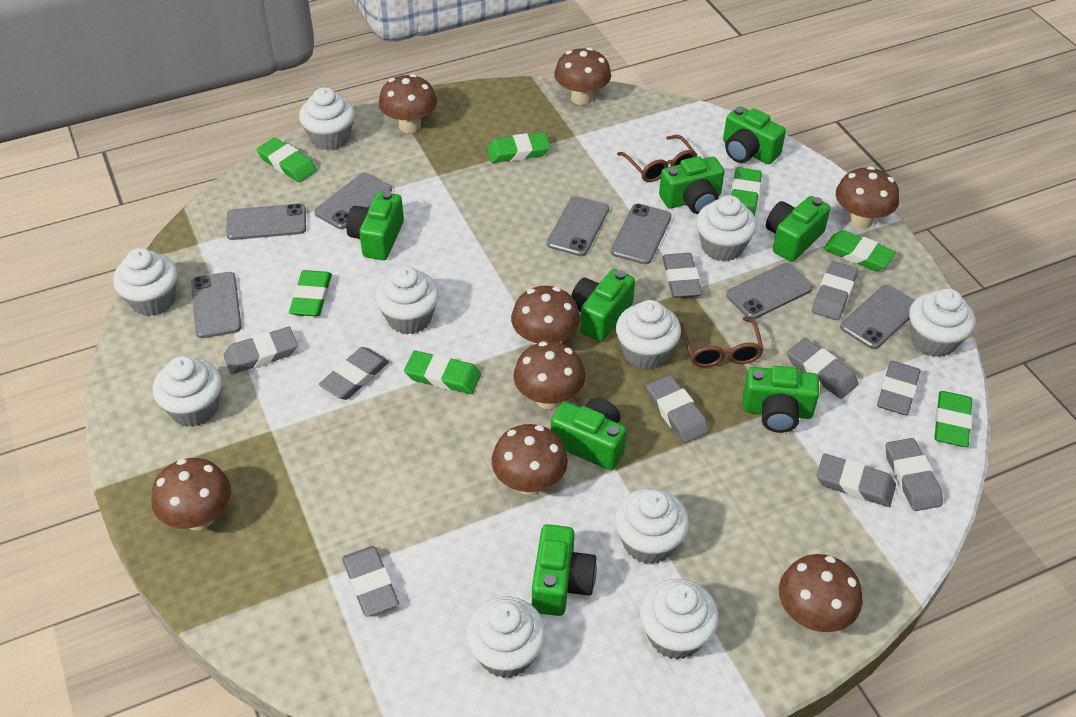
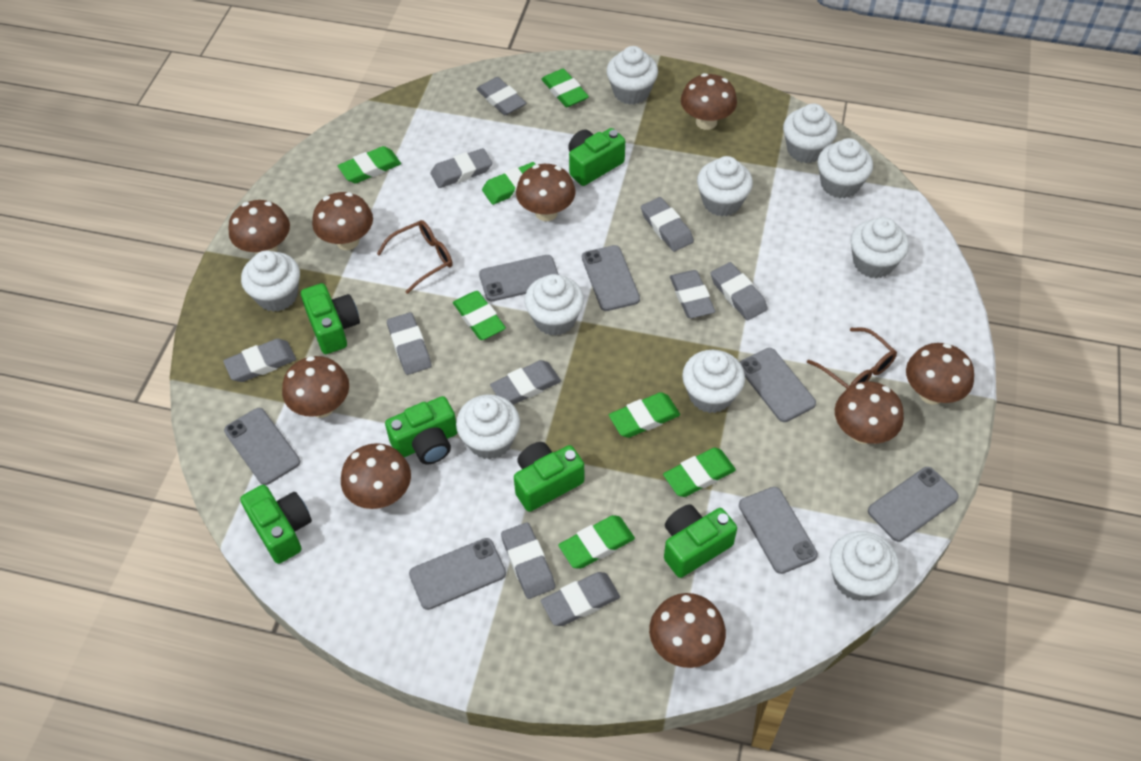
brown mushroom: 8 -> 9
green camera: 8 -> 6

